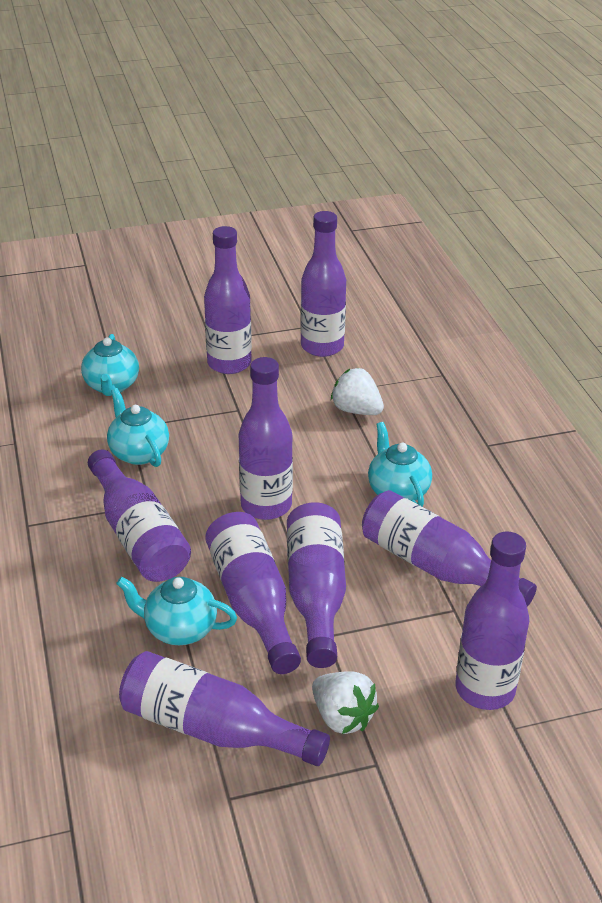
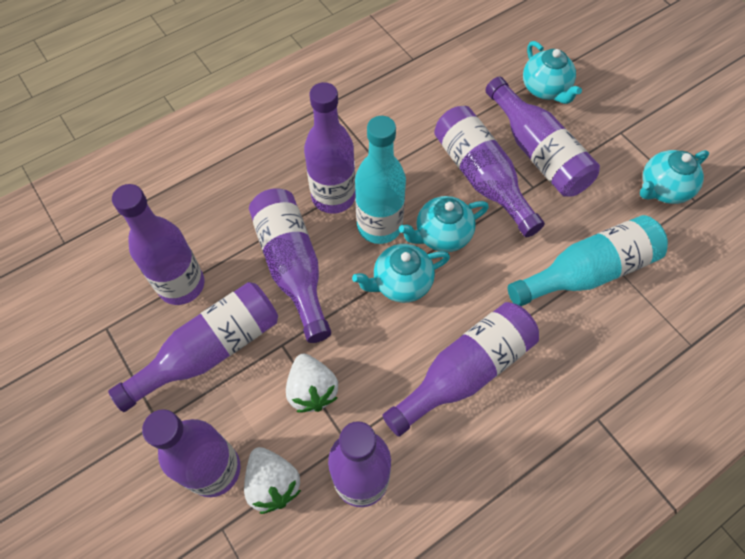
turquoise bottle: 0 -> 2

